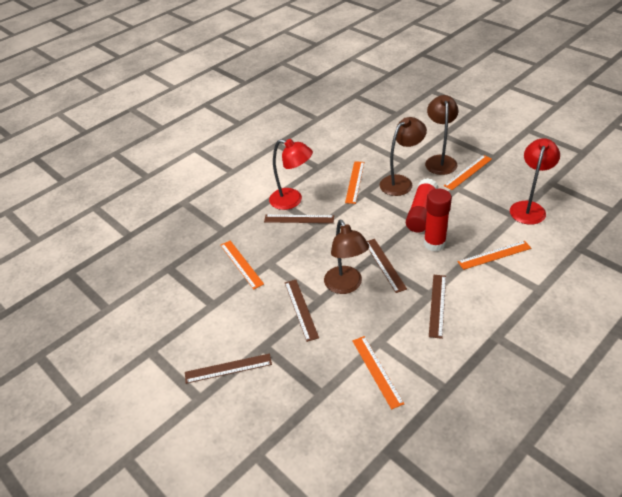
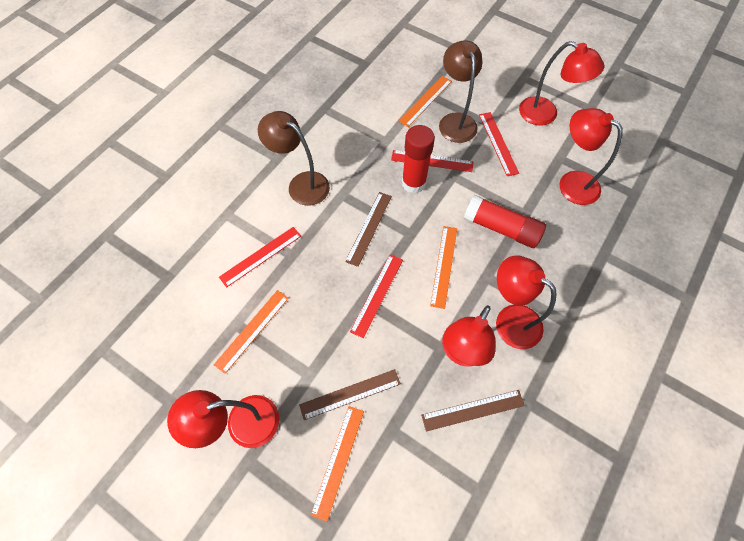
brown lamp: 3 -> 2
brown ruler: 5 -> 3
orange ruler: 5 -> 4
red lamp: 2 -> 5
red ruler: 0 -> 4

